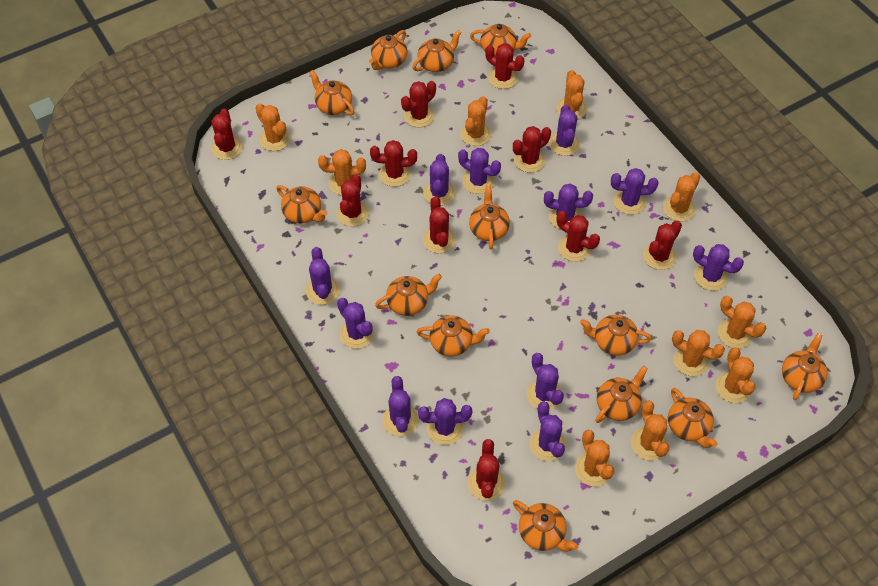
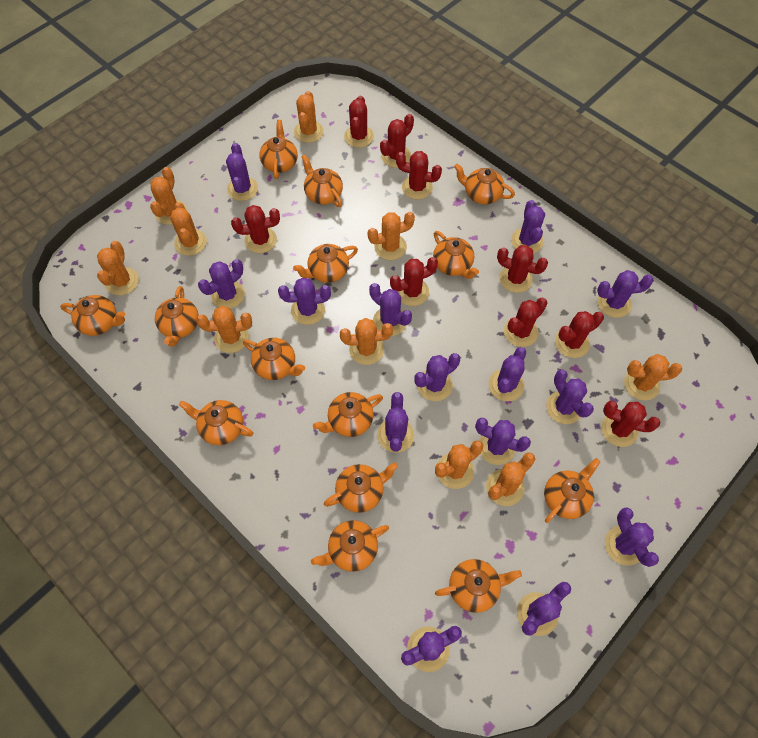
orange teapot: 13 -> 14
purple cactus: 12 -> 14
red cactus: 10 -> 9

